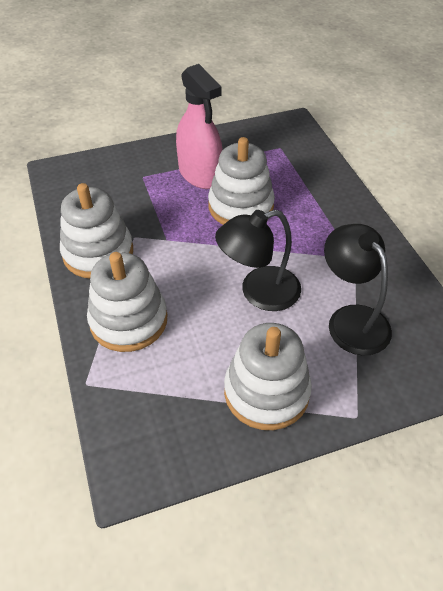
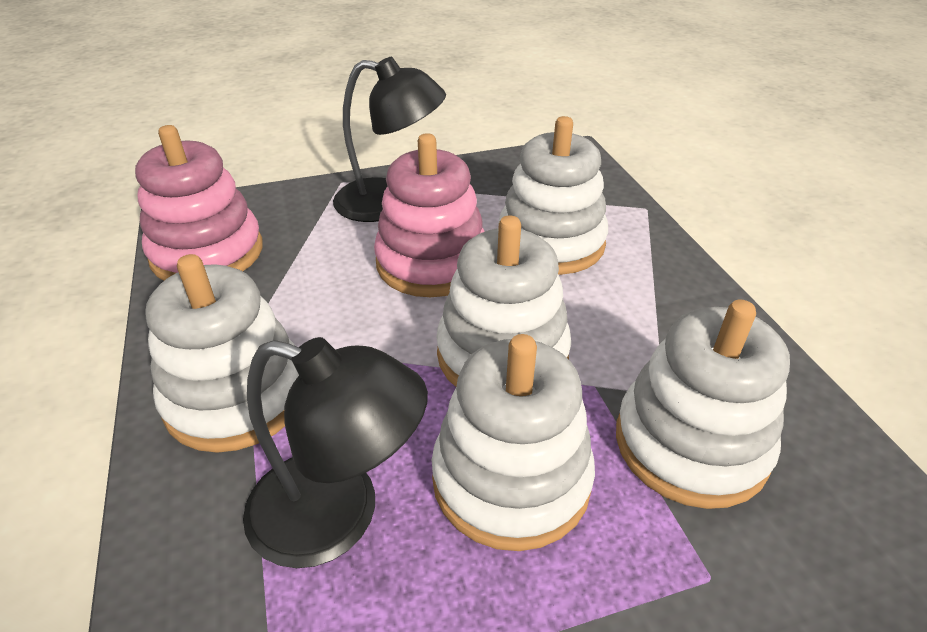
pink spray bottle: 1 -> 0
pink stacking toy: 0 -> 2
white stacking toy: 4 -> 5

